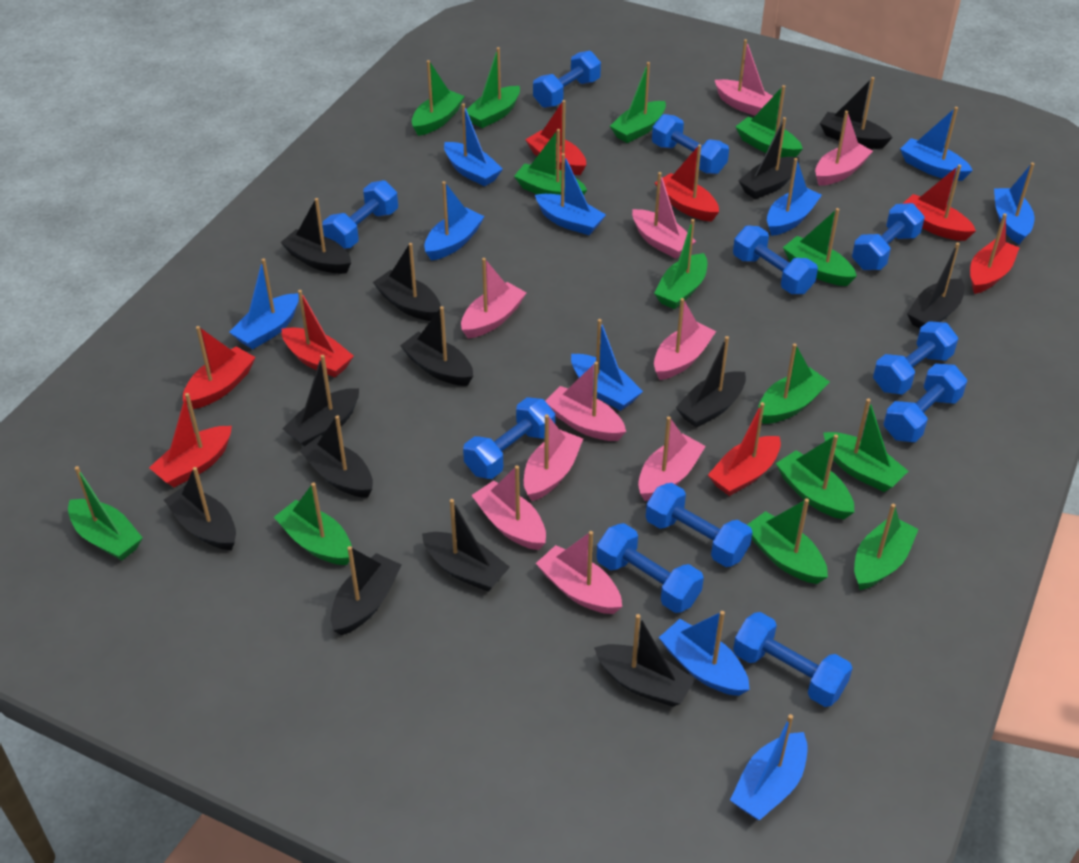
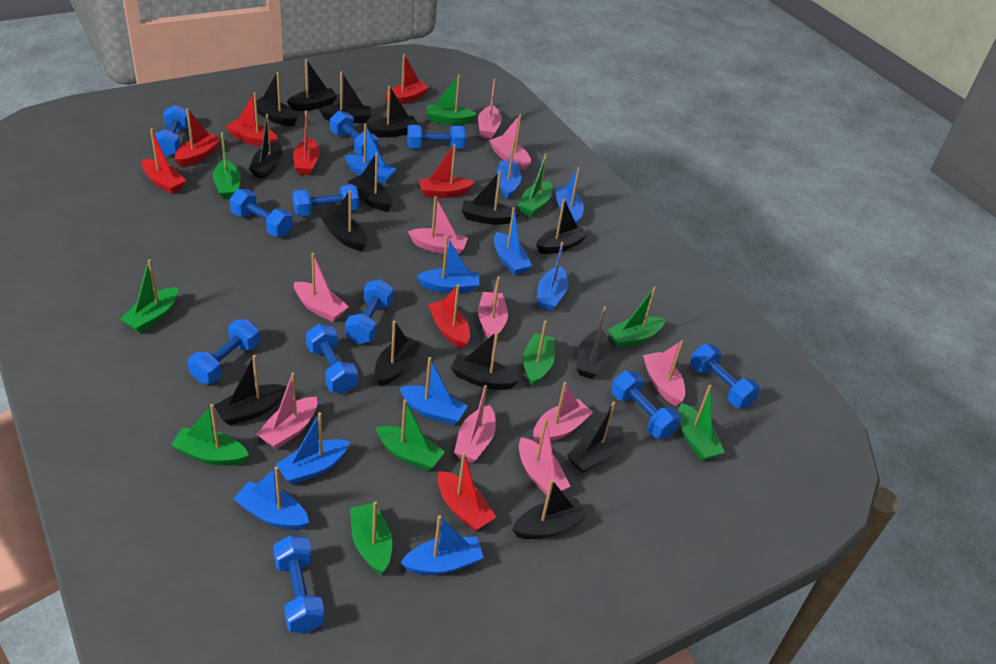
black boat: 13 -> 15
green boat: 14 -> 10

